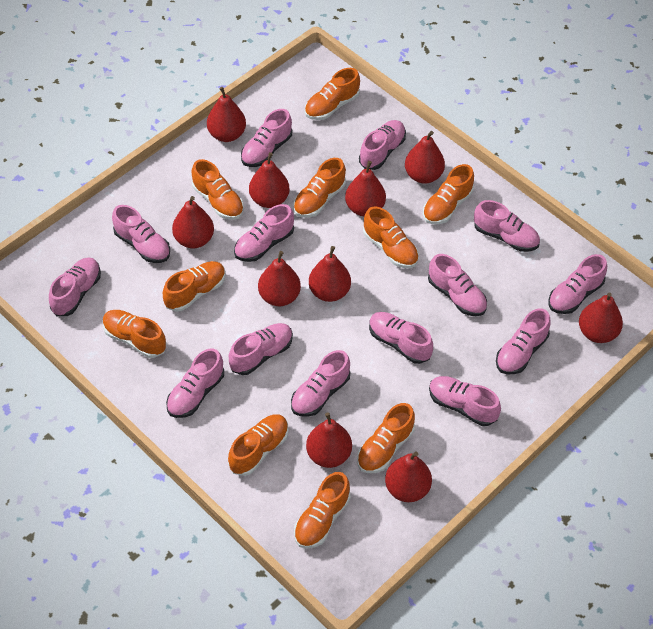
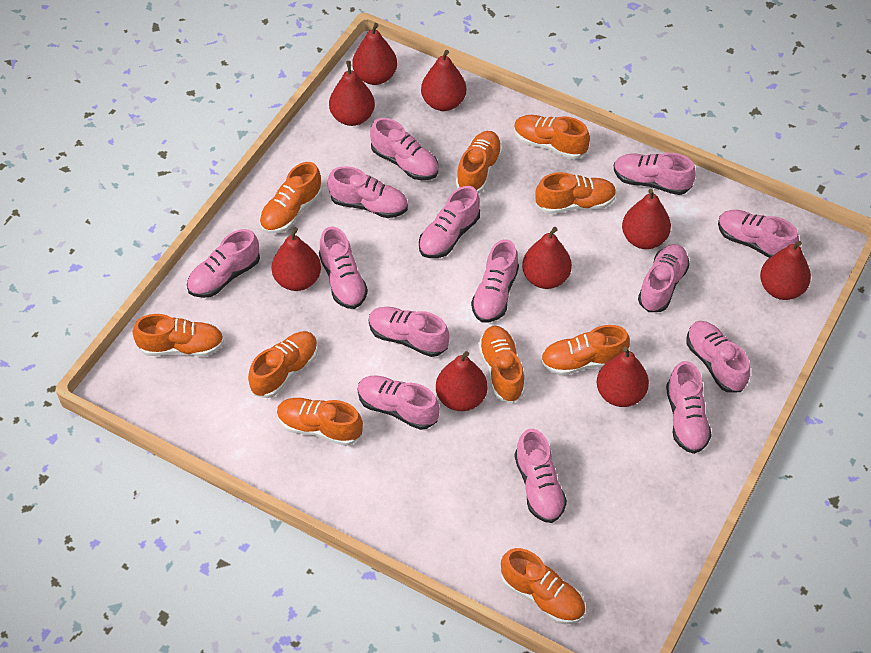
red pear: 10 -> 9

